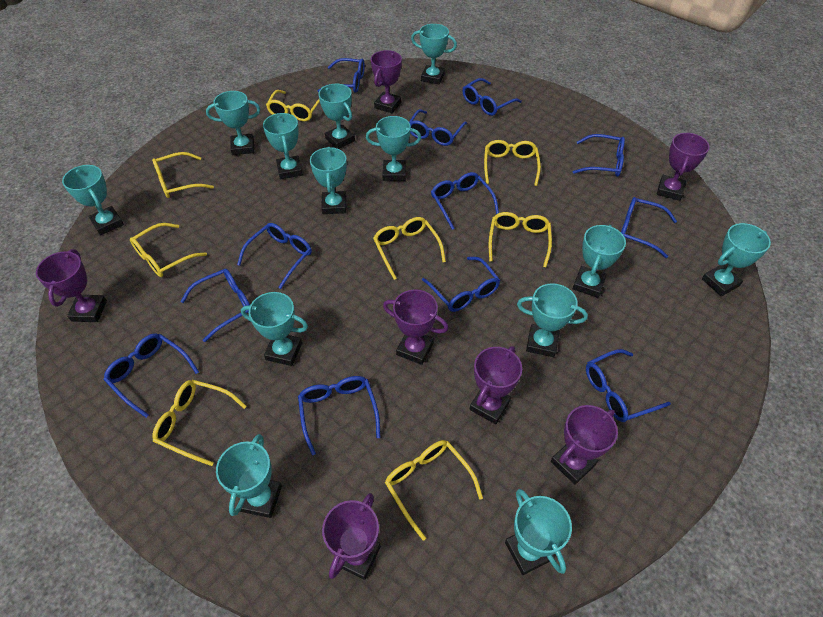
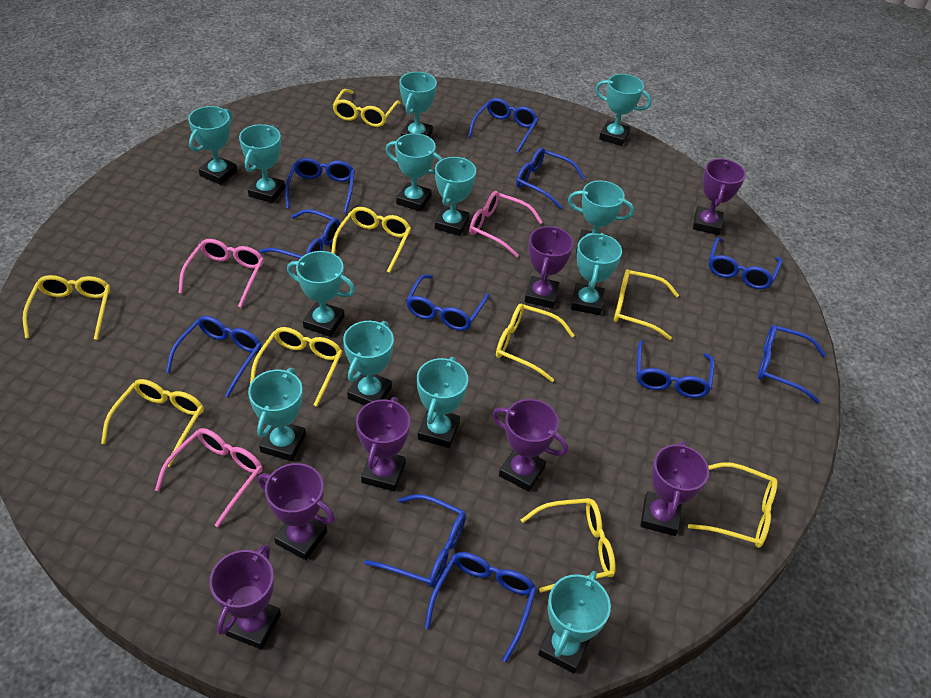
blue glasses: 12 -> 11
pink glasses: 0 -> 3
yellow glasses: 8 -> 9

